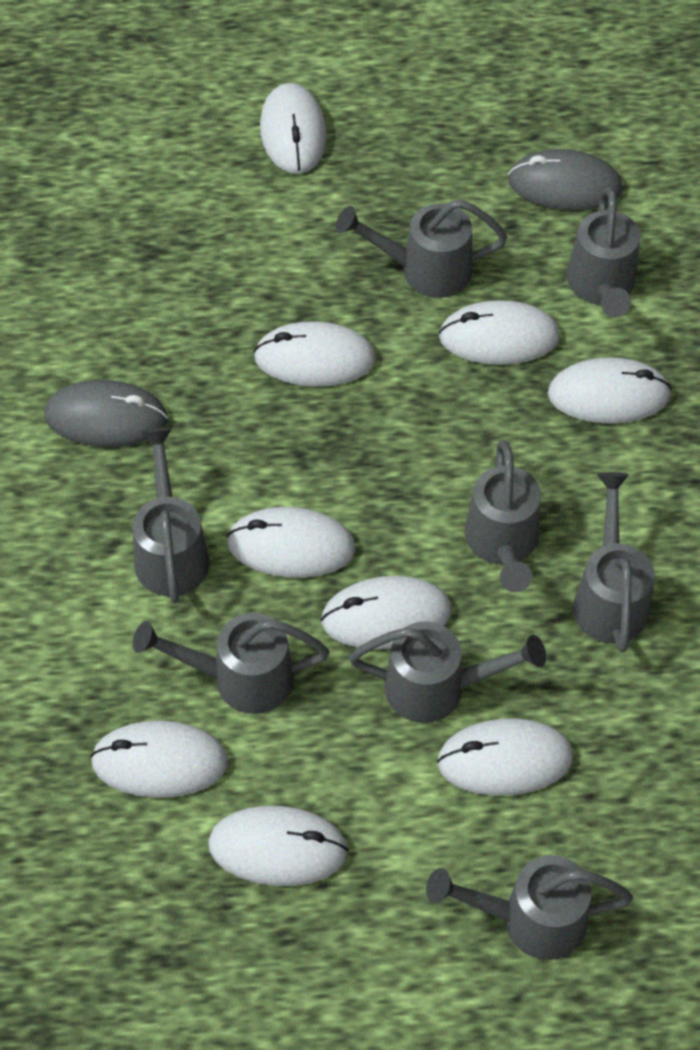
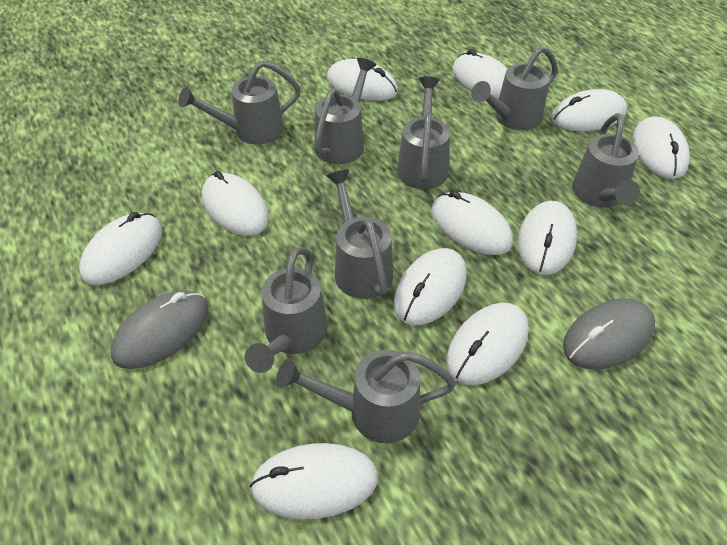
white mouse: 9 -> 11

